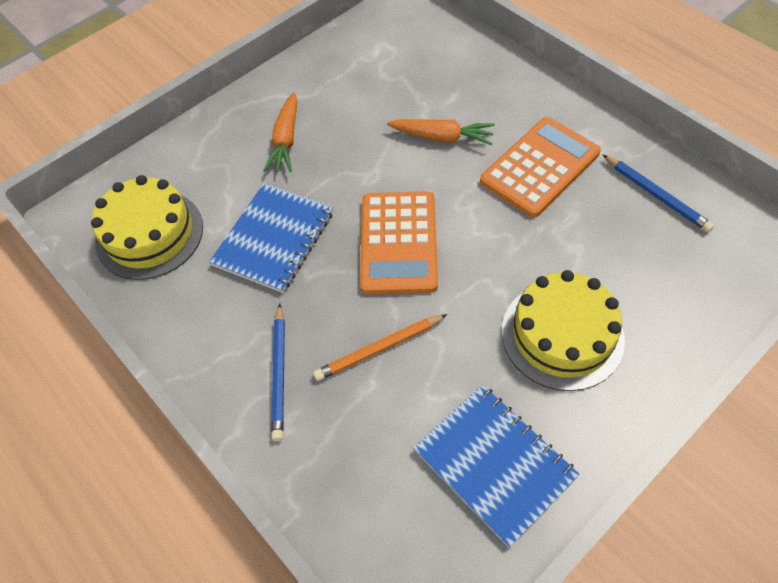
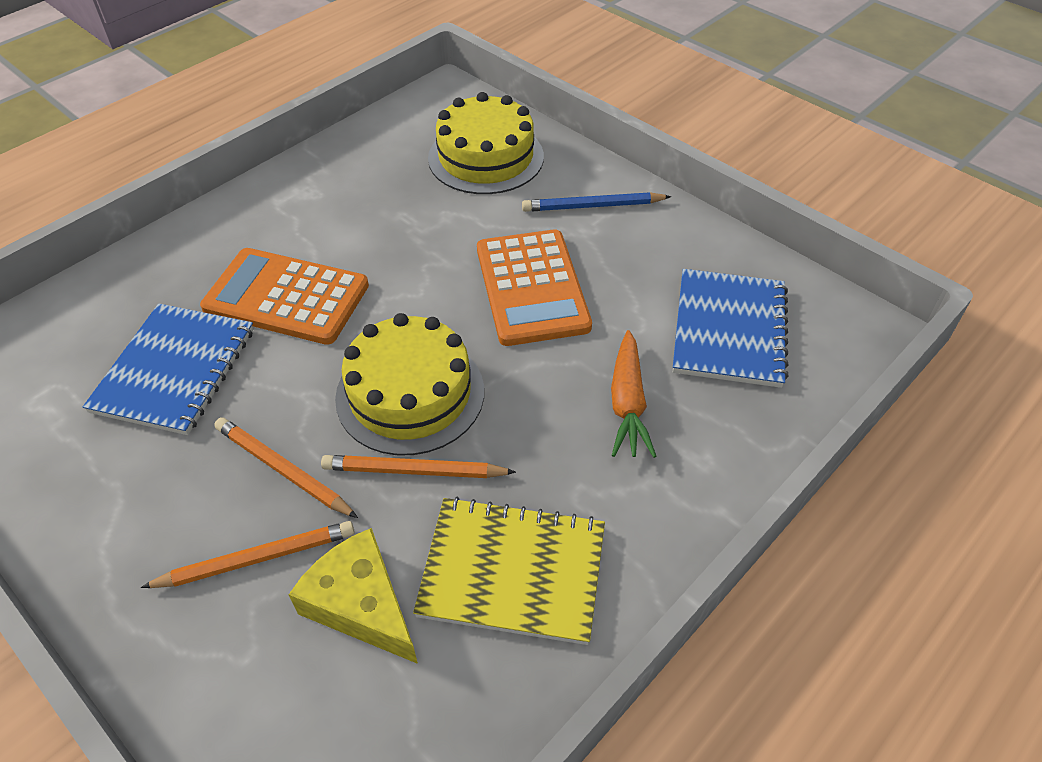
blue pencil: 2 -> 1
orange carrot: 2 -> 1
orange pencil: 1 -> 3
yellow cheese: 0 -> 1
yellow notebook: 0 -> 1

